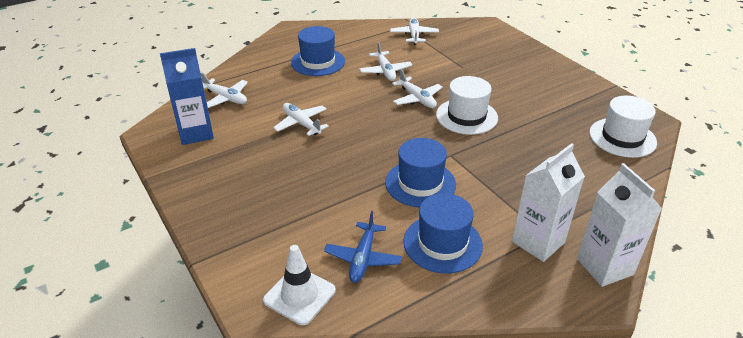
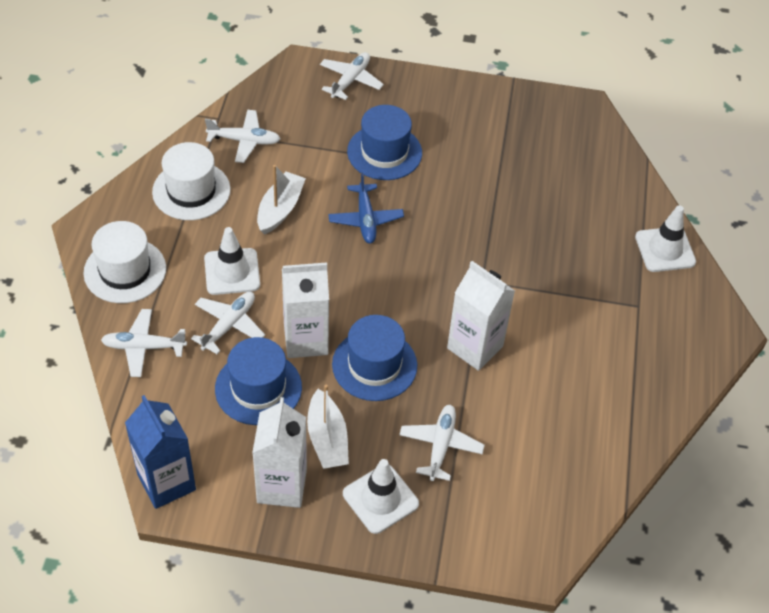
white boat: 0 -> 2
white carton: 2 -> 3
white traffic cone: 1 -> 3

